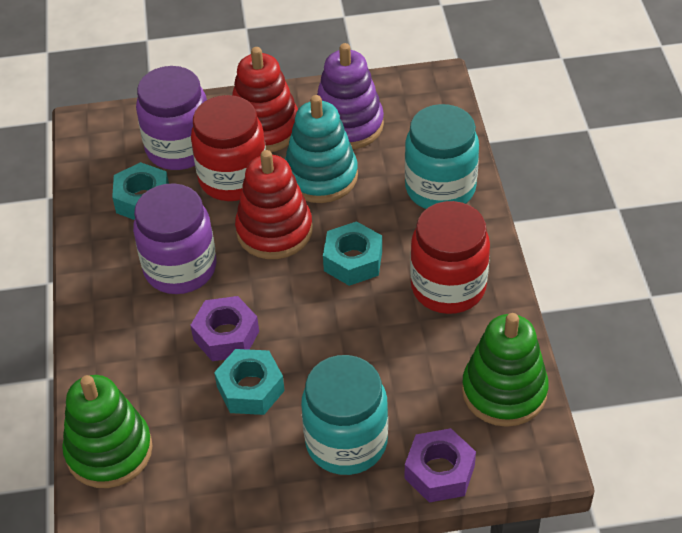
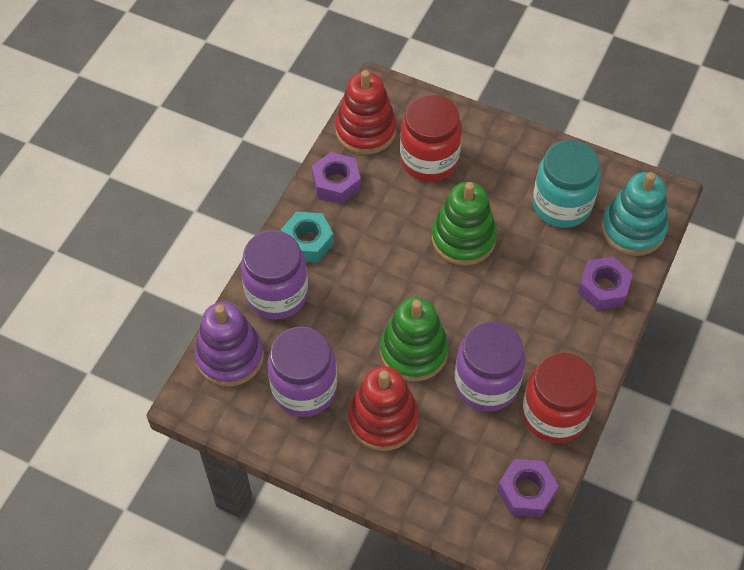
purple jar: 2 -> 3
purple nut: 2 -> 3
turquoise jar: 2 -> 1
turquoise nut: 3 -> 1

